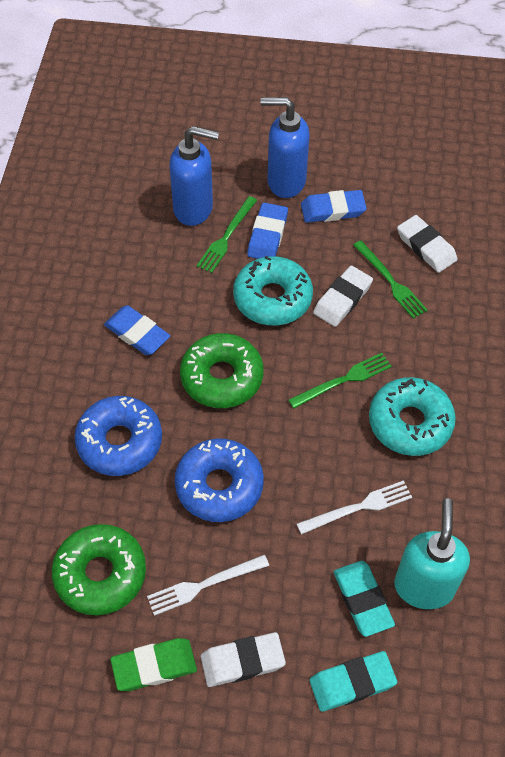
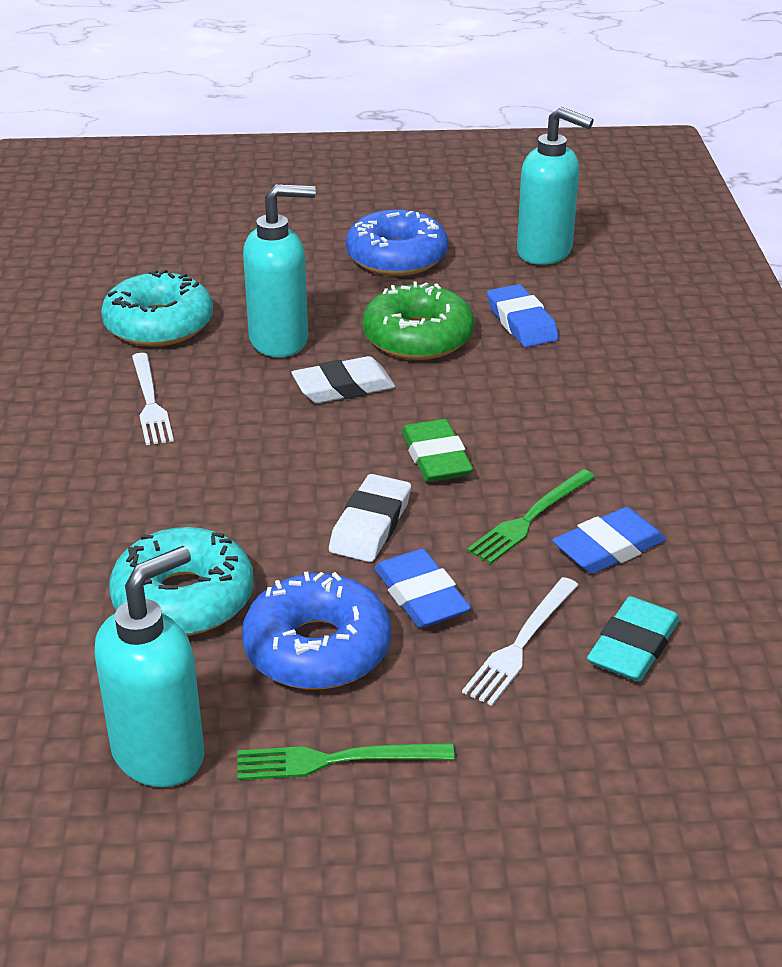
blue soap dispenser: 2 -> 0
green donut: 2 -> 1
green fork: 3 -> 2
turquoise eraser: 2 -> 1
turquoise soap dispenser: 1 -> 3
white eraser: 3 -> 2

